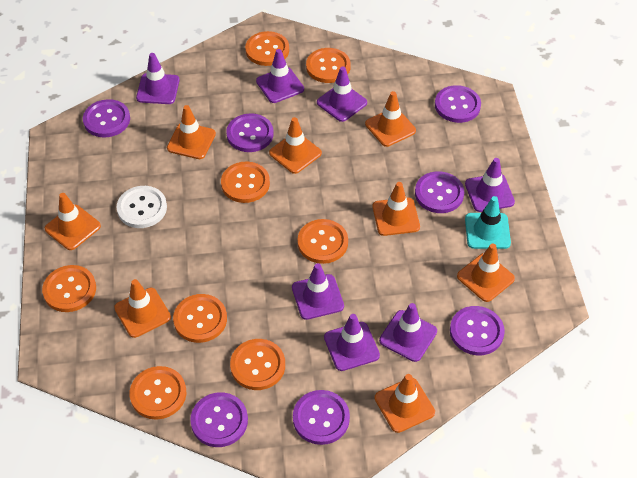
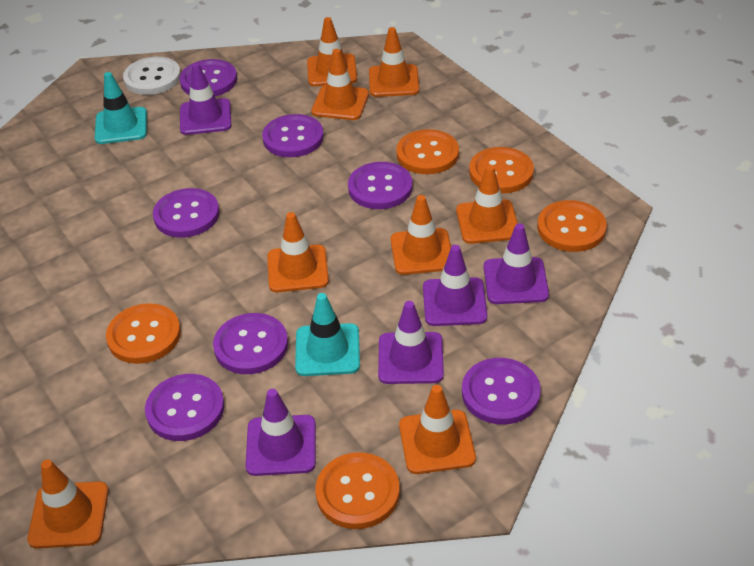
orange button: 8 -> 5
purple traffic cone: 7 -> 5
turquoise traffic cone: 1 -> 2

